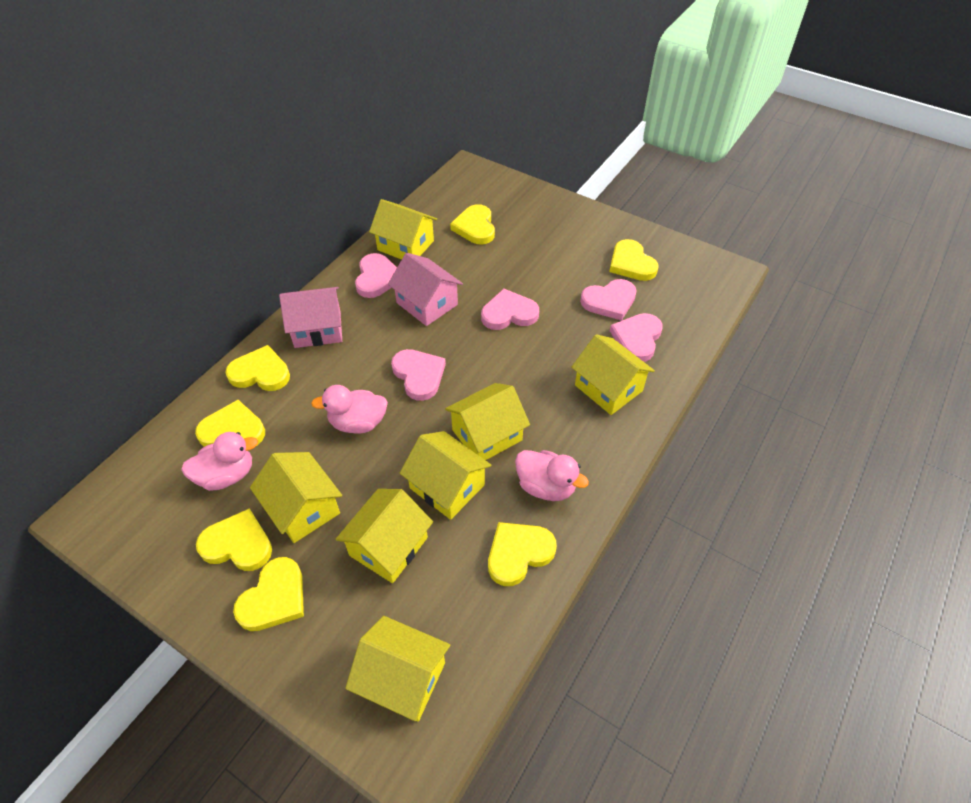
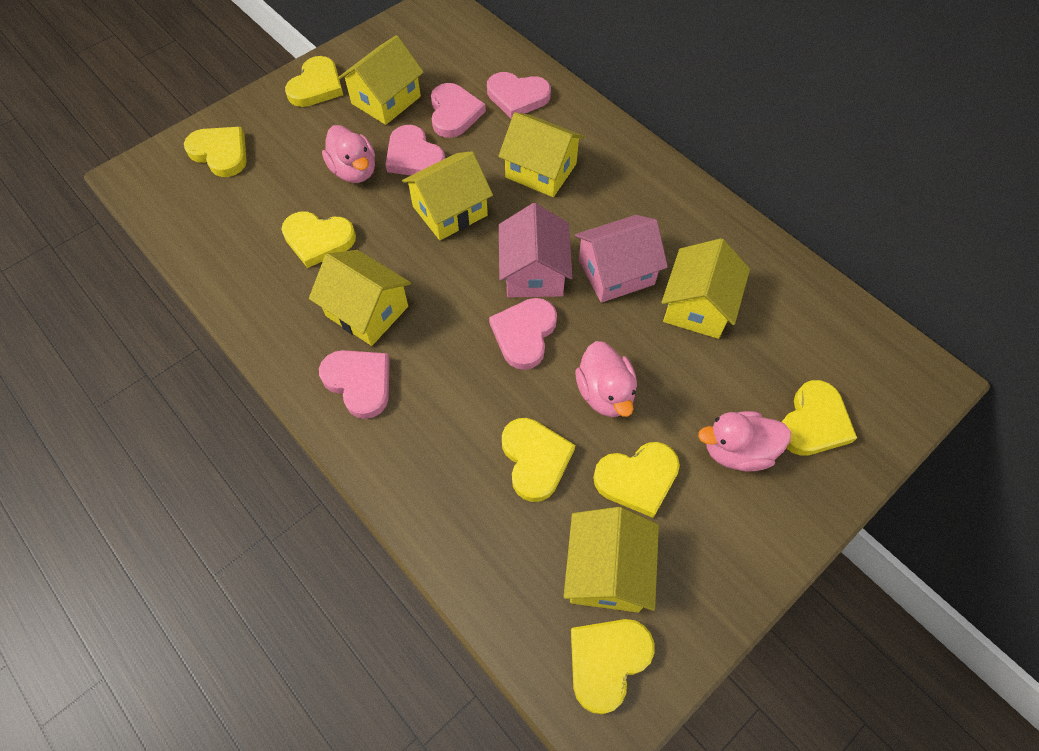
yellow house: 7 -> 6

